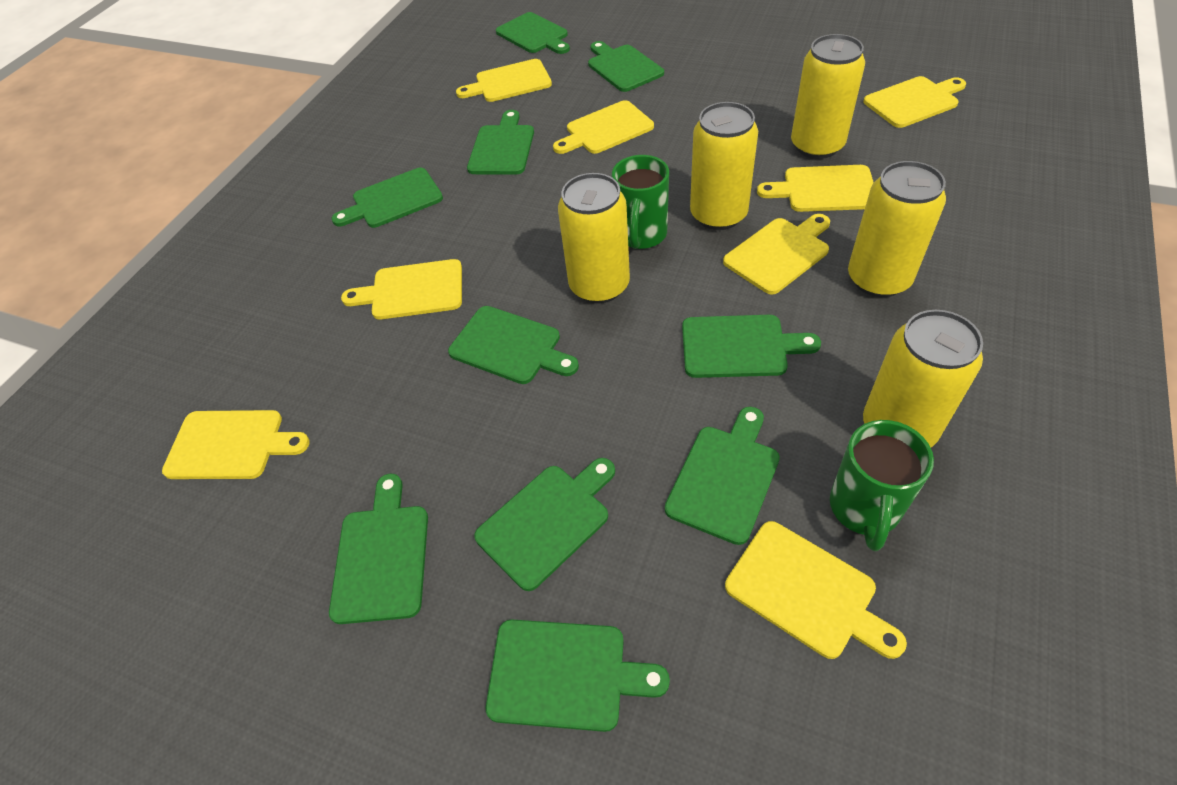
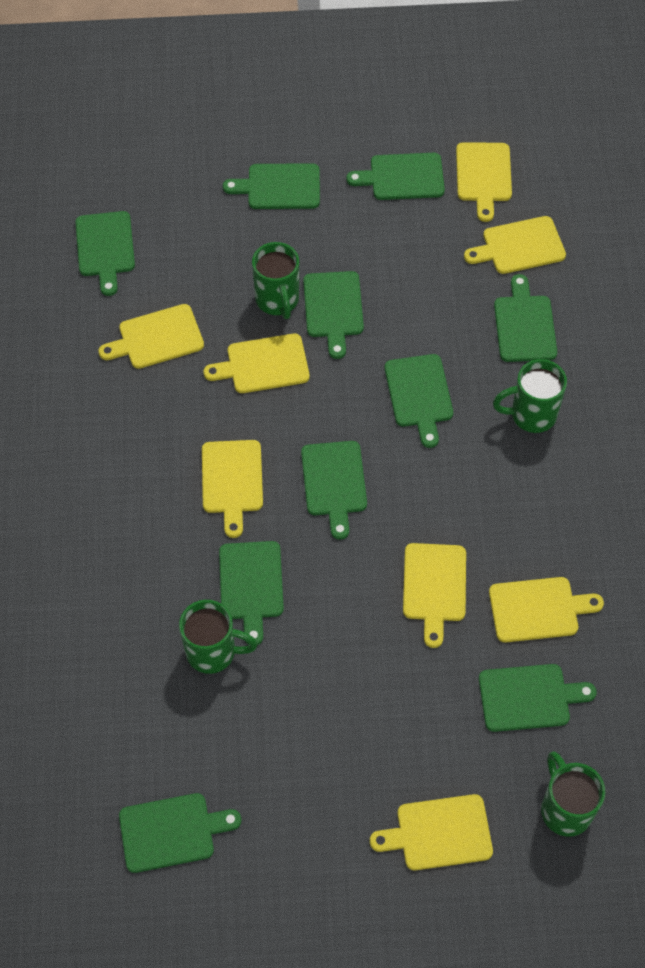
green mug: 2 -> 4
yellow can: 5 -> 0

